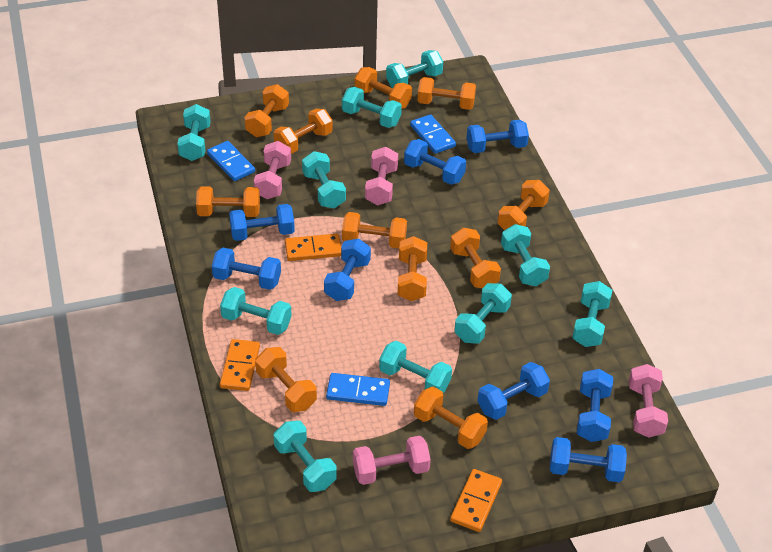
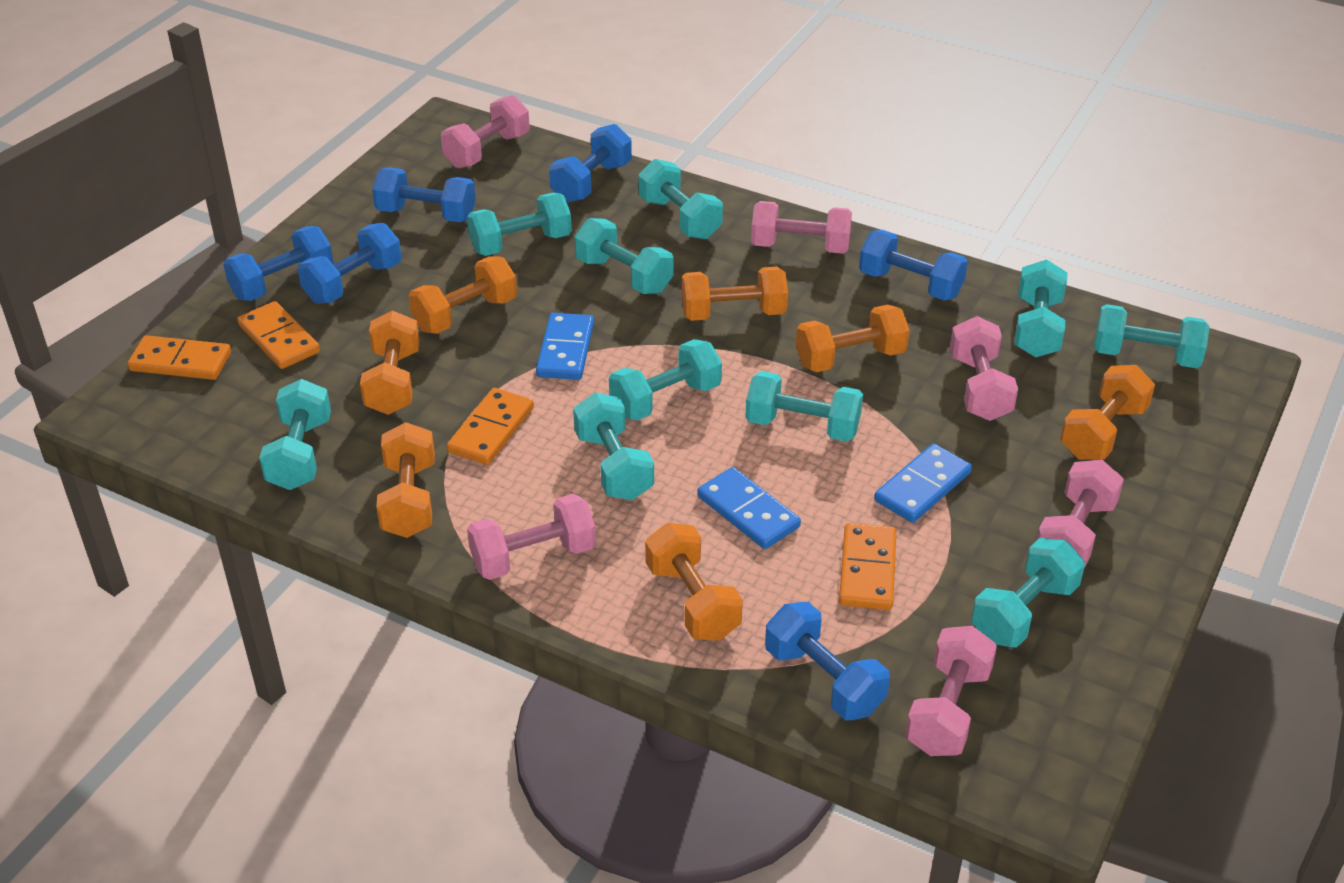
blue dumbbell: 8 -> 6
orange domino: 3 -> 4
orange dumbbell: 11 -> 7
pink dumbbell: 4 -> 6

